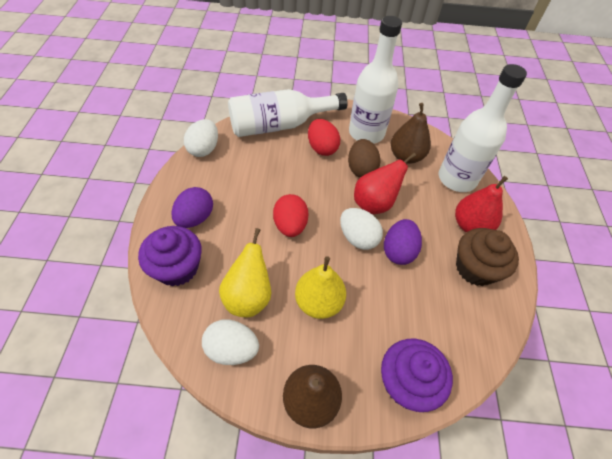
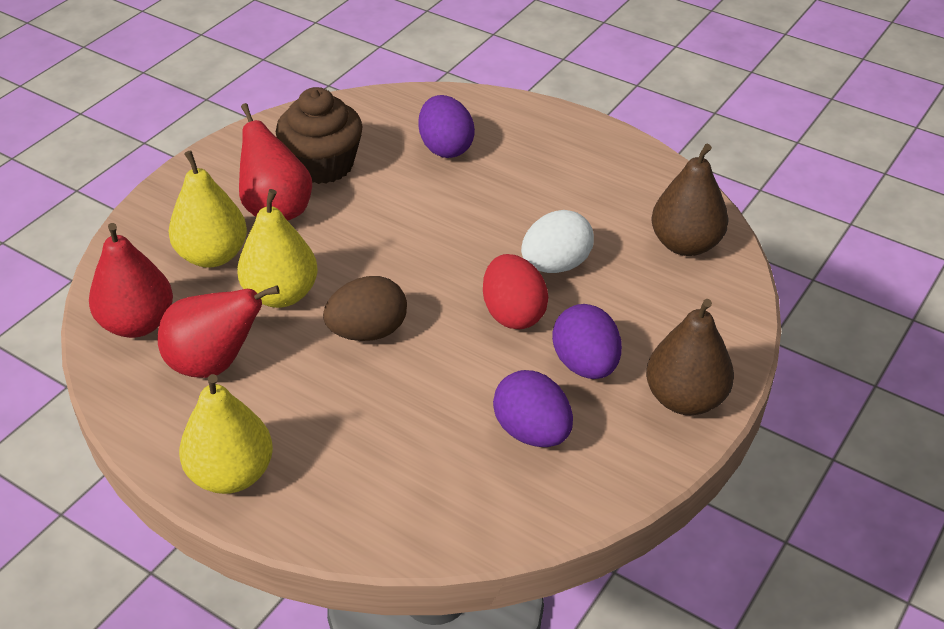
purple cupcake: 2 -> 0
purple egg: 2 -> 3
red egg: 2 -> 1
red pear: 2 -> 3
white bottle: 3 -> 0
white egg: 3 -> 1
yellow pear: 2 -> 3

